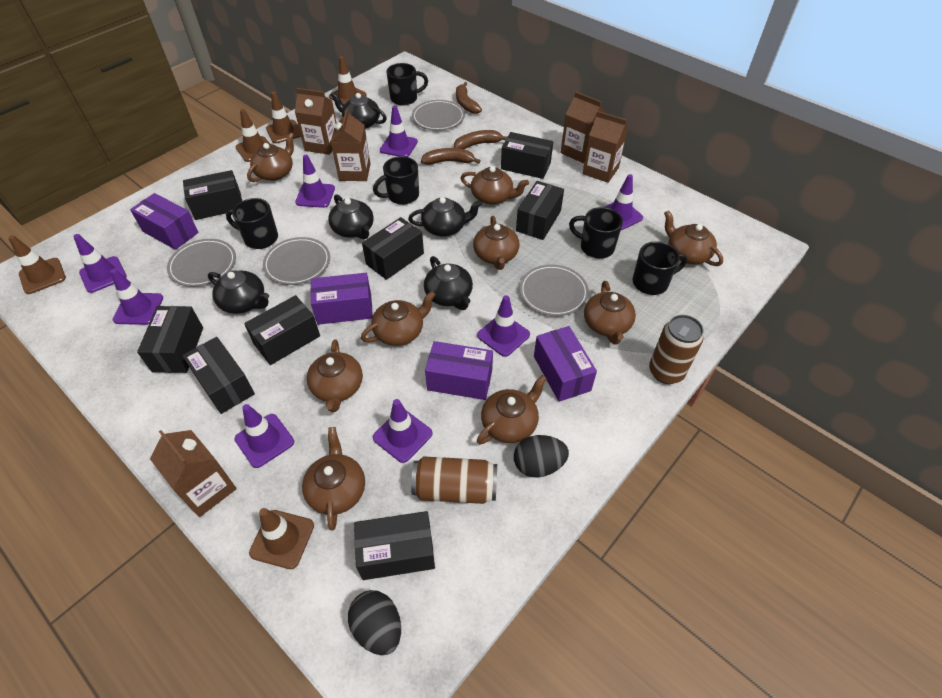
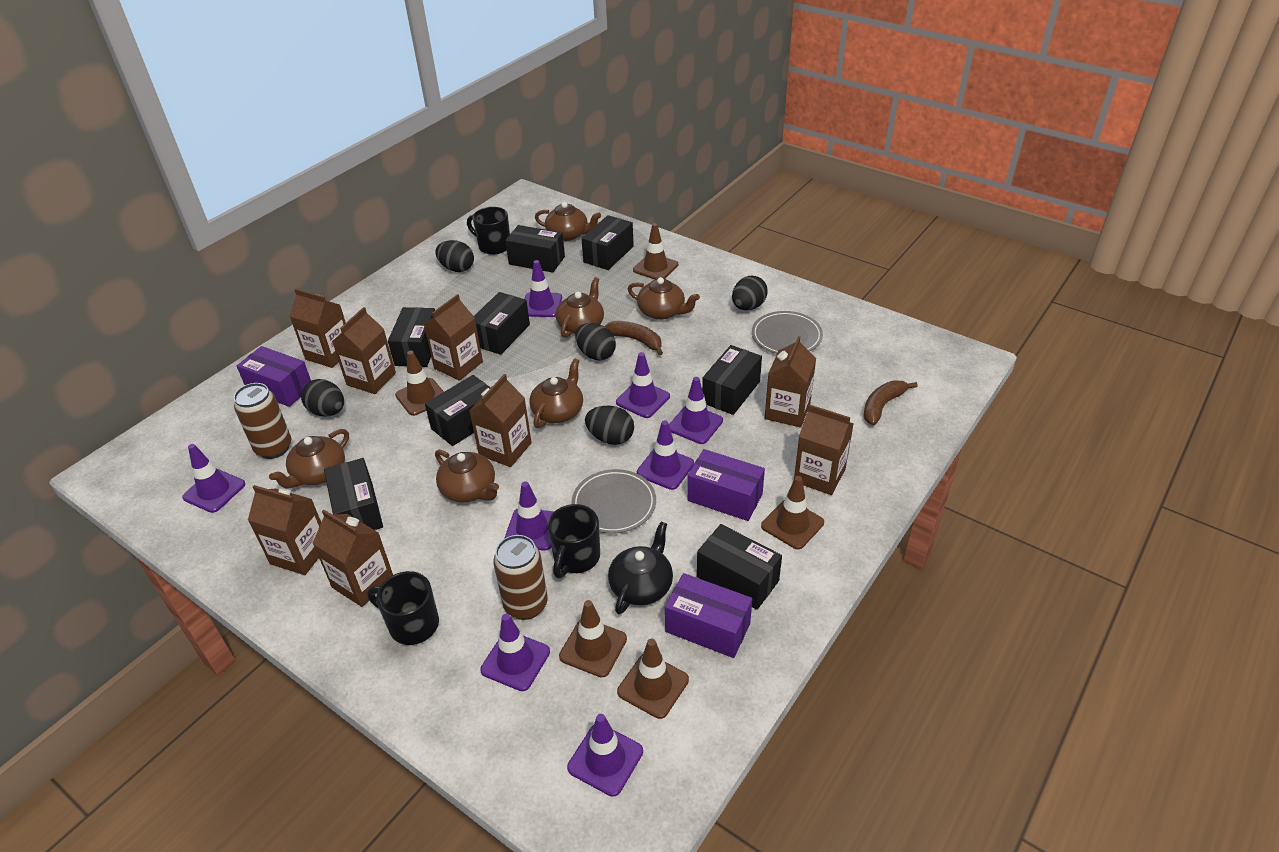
black egg: 2 -> 5
black mug: 5 -> 3
black teapot: 5 -> 1
brown banana: 3 -> 2
brown carton: 5 -> 8
brown teapot: 9 -> 6
grey plate: 4 -> 2
purple box: 4 -> 3

